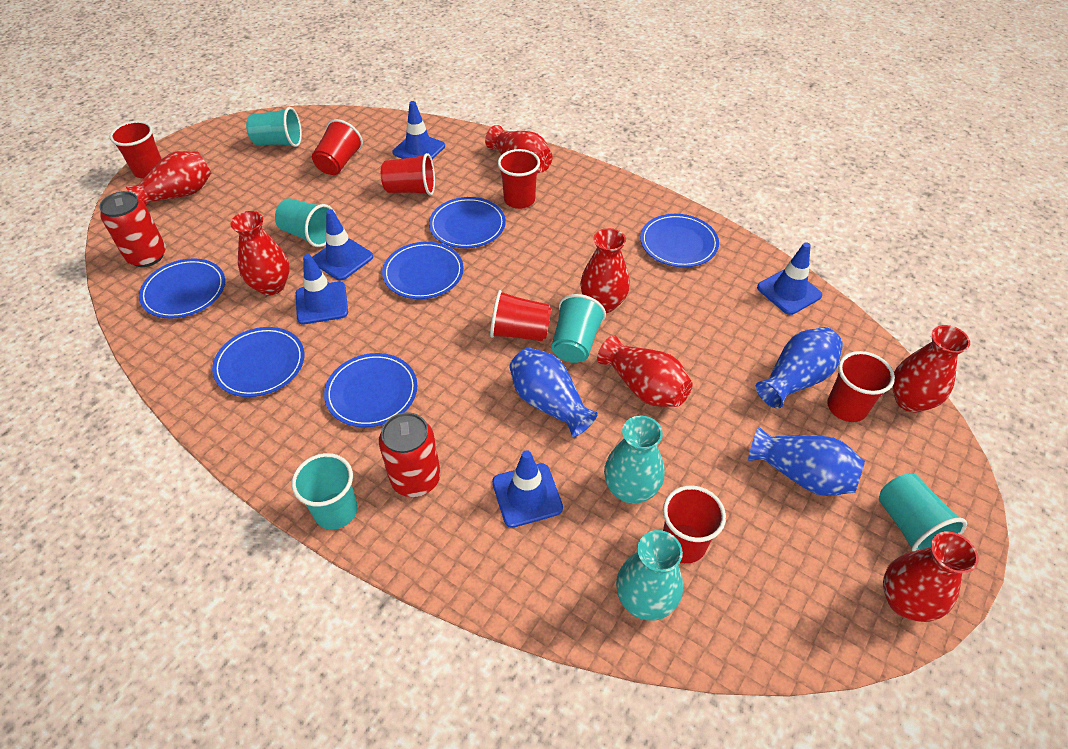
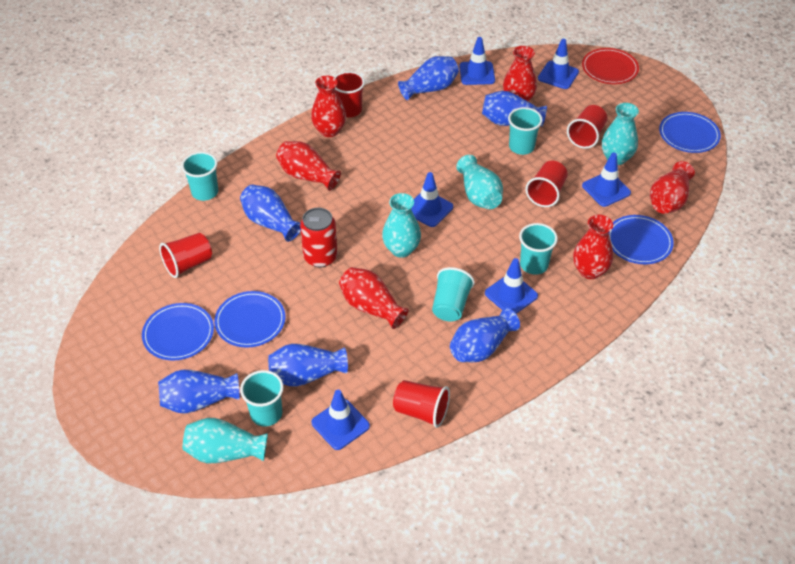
blue plate: 6 -> 4
blue traffic cone: 5 -> 6
blue vase: 3 -> 6
red can: 2 -> 1
red cup: 7 -> 5
red plate: 0 -> 1
red vase: 7 -> 6
turquoise vase: 2 -> 4

